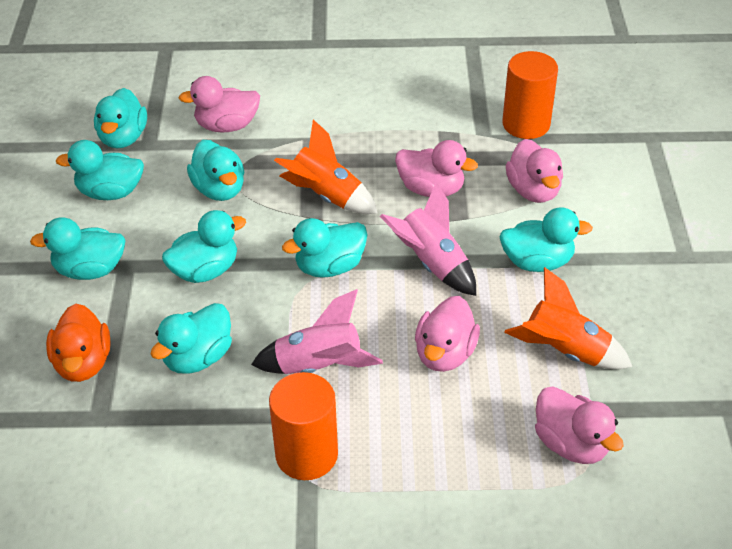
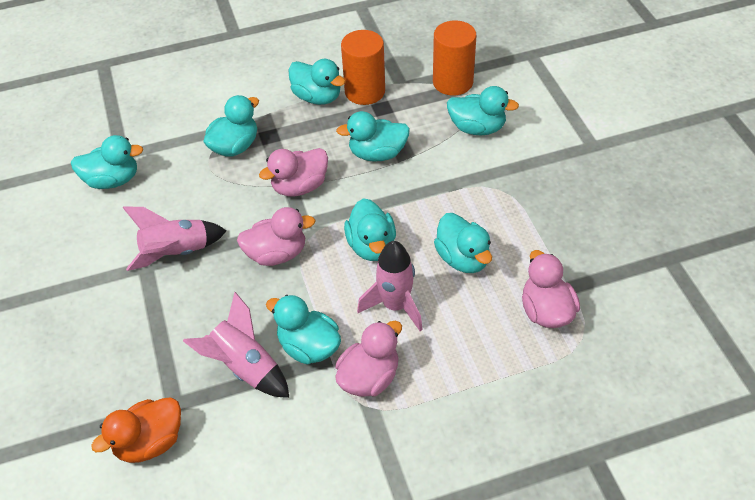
orange rocket: 2 -> 0
pink duck: 5 -> 4
pink rocket: 2 -> 3

